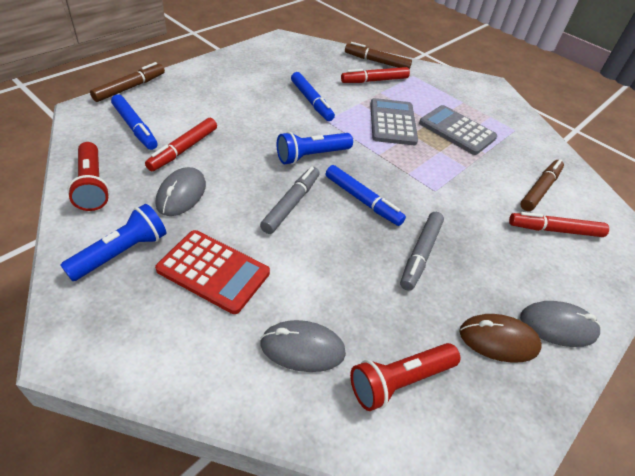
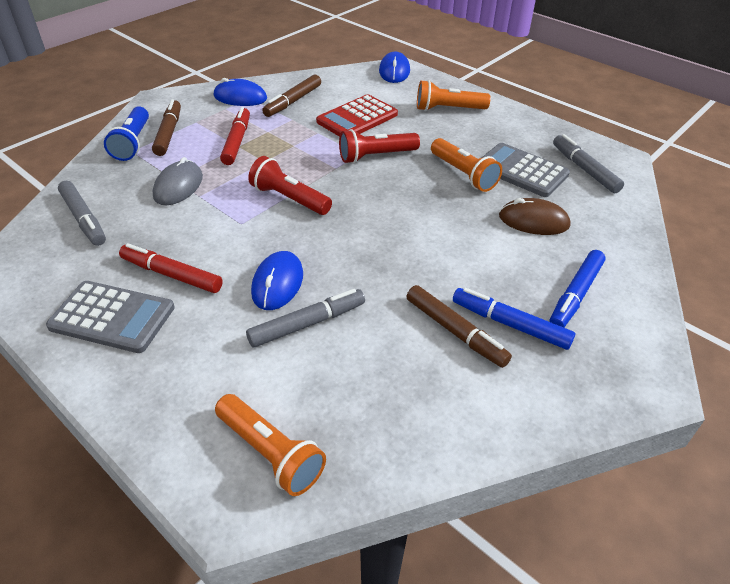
blue flashlight: 2 -> 1
blue marker: 3 -> 2
blue mouse: 0 -> 3
grey marker: 2 -> 3
grey mouse: 3 -> 1
orange flashlight: 0 -> 3
red marker: 3 -> 2

